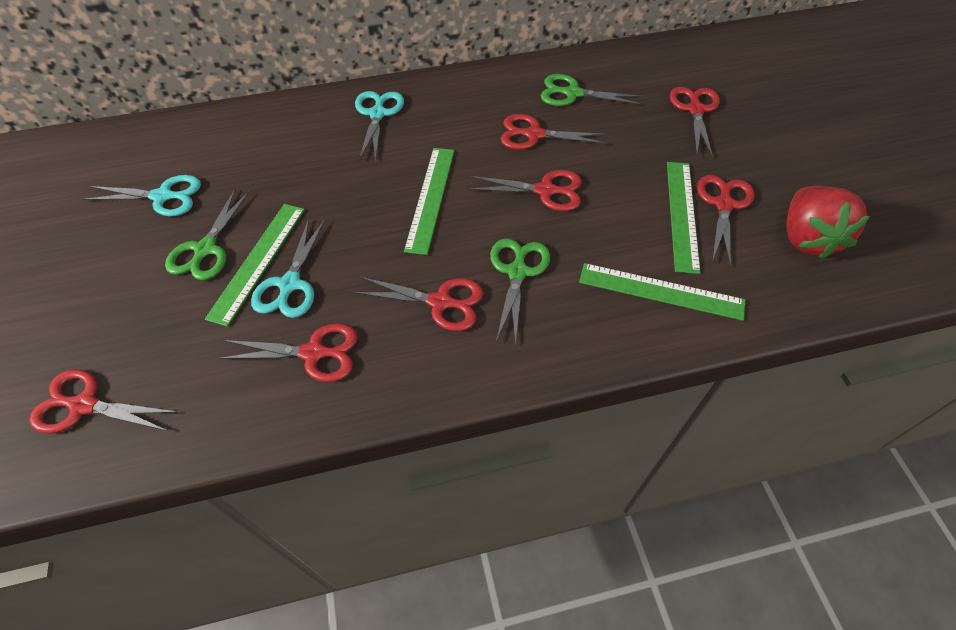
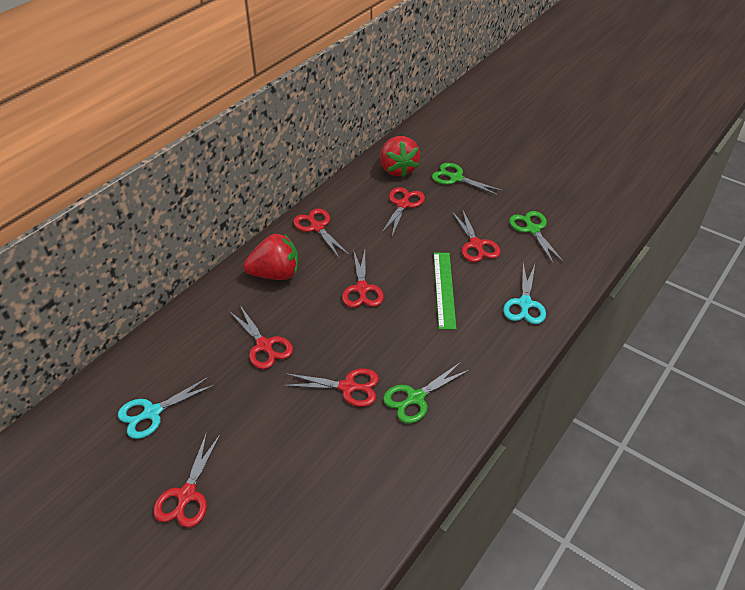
green ruler: 4 -> 1
red strawberry: 1 -> 2
turquoise scissors: 3 -> 2

